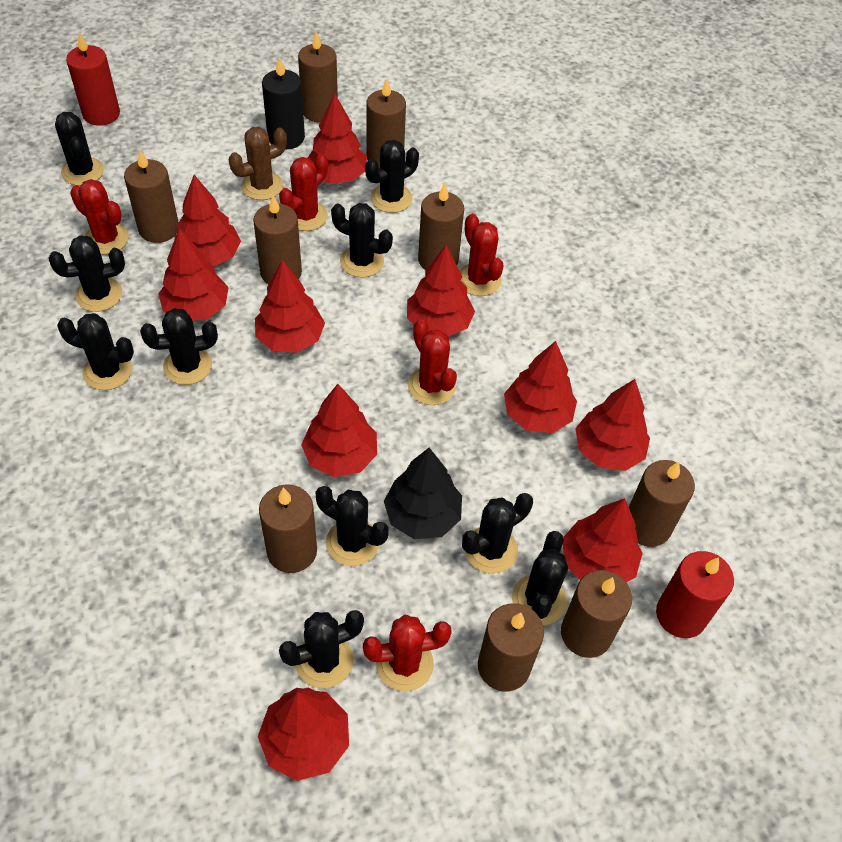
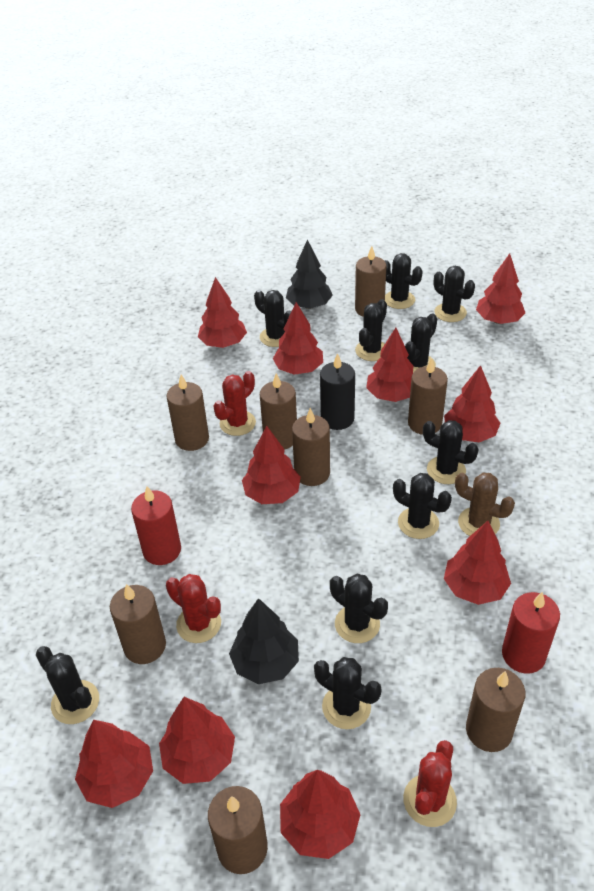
black tree: 1 -> 2
brown candle: 9 -> 8
red cactus: 5 -> 3

